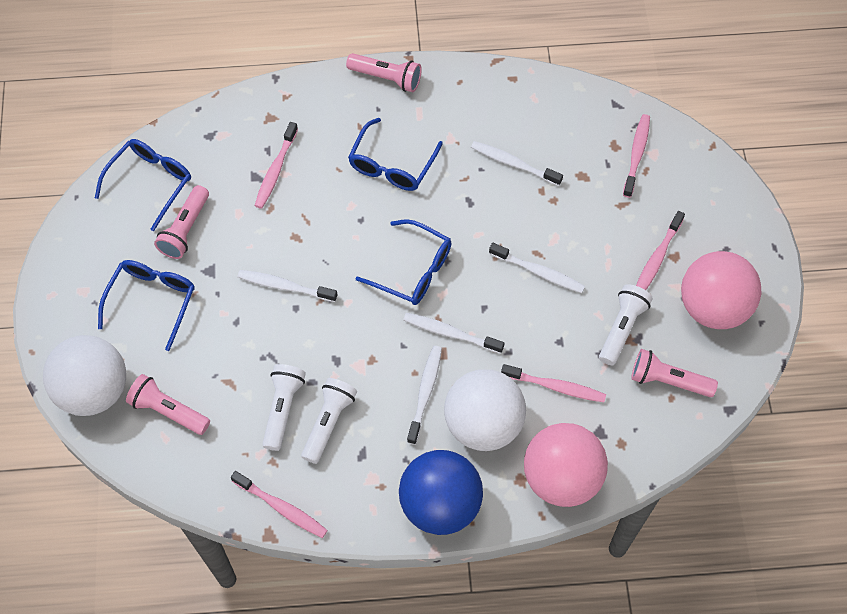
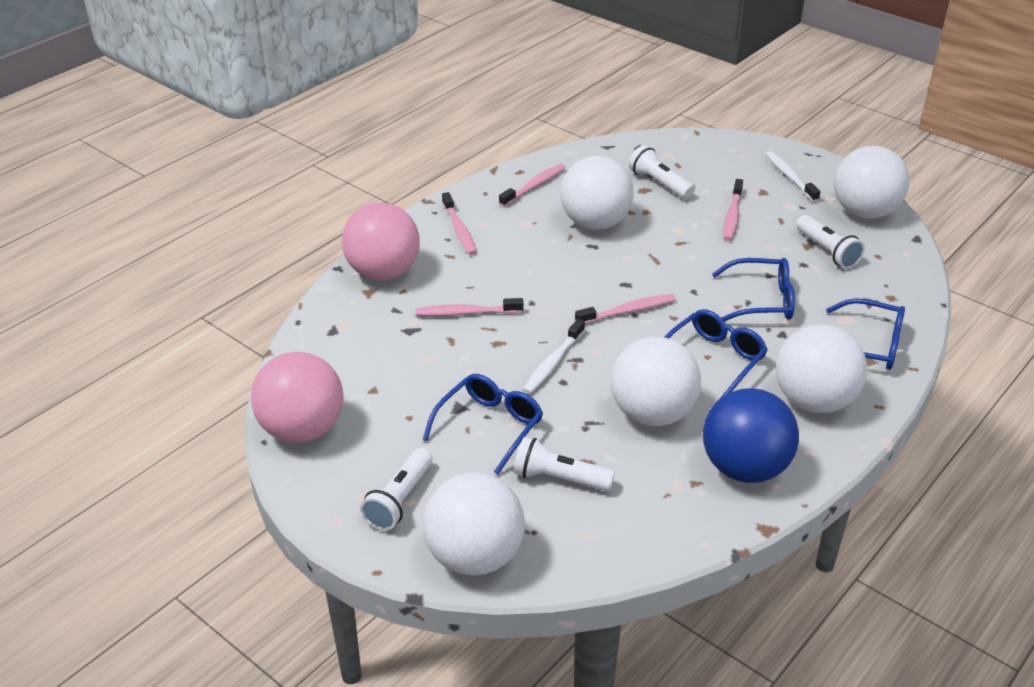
pink flashlight: 4 -> 0
white ball: 2 -> 5
white flashlight: 3 -> 4
white toothbrush: 5 -> 2

